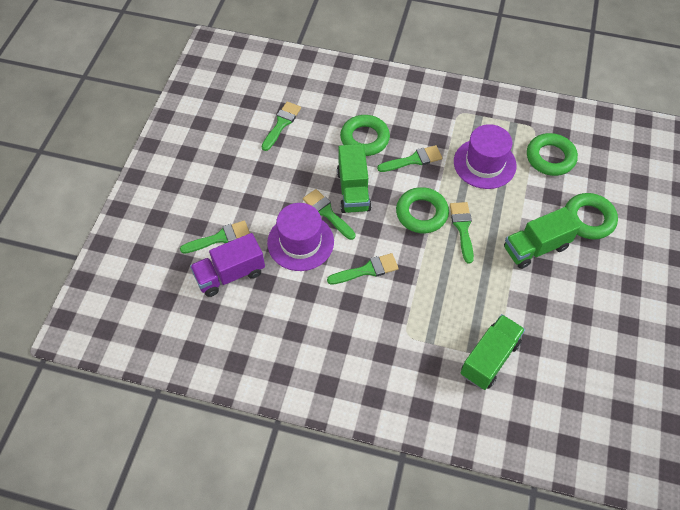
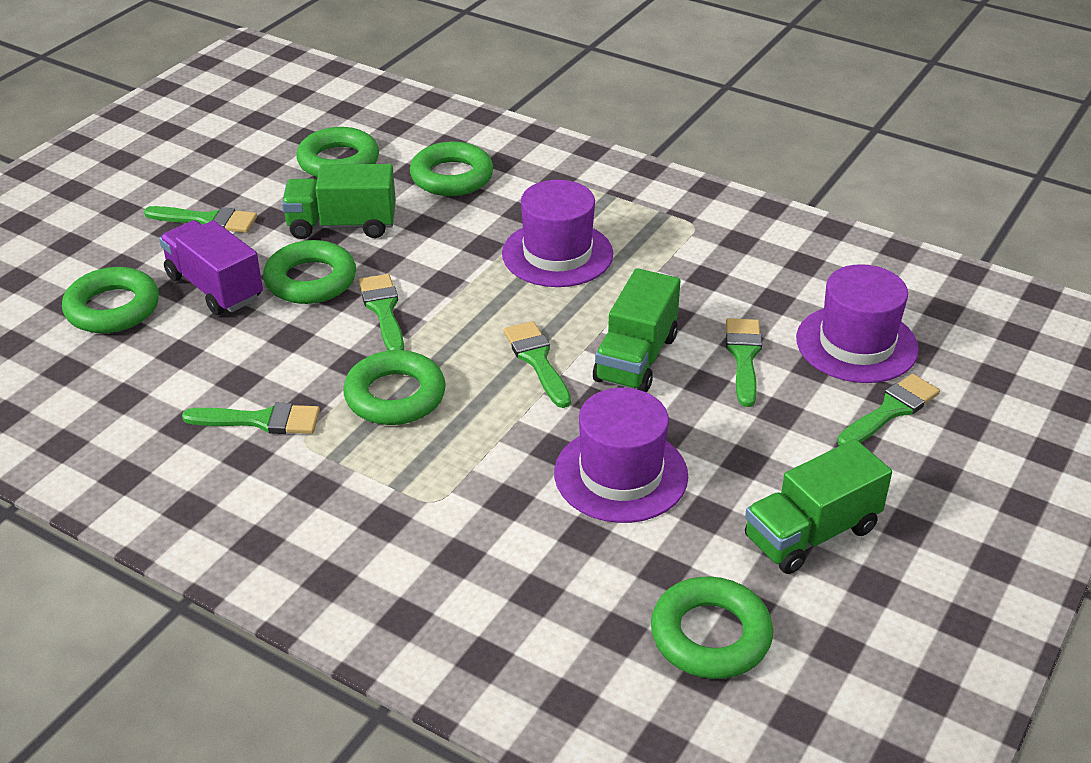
green ring: 4 -> 6
purple hat: 2 -> 3

